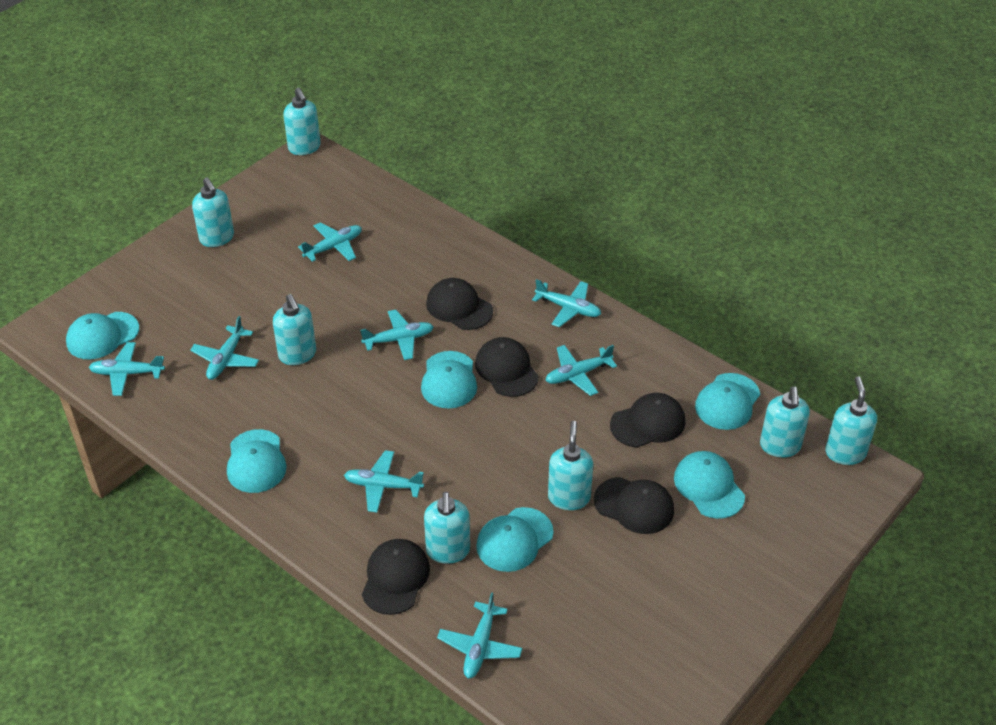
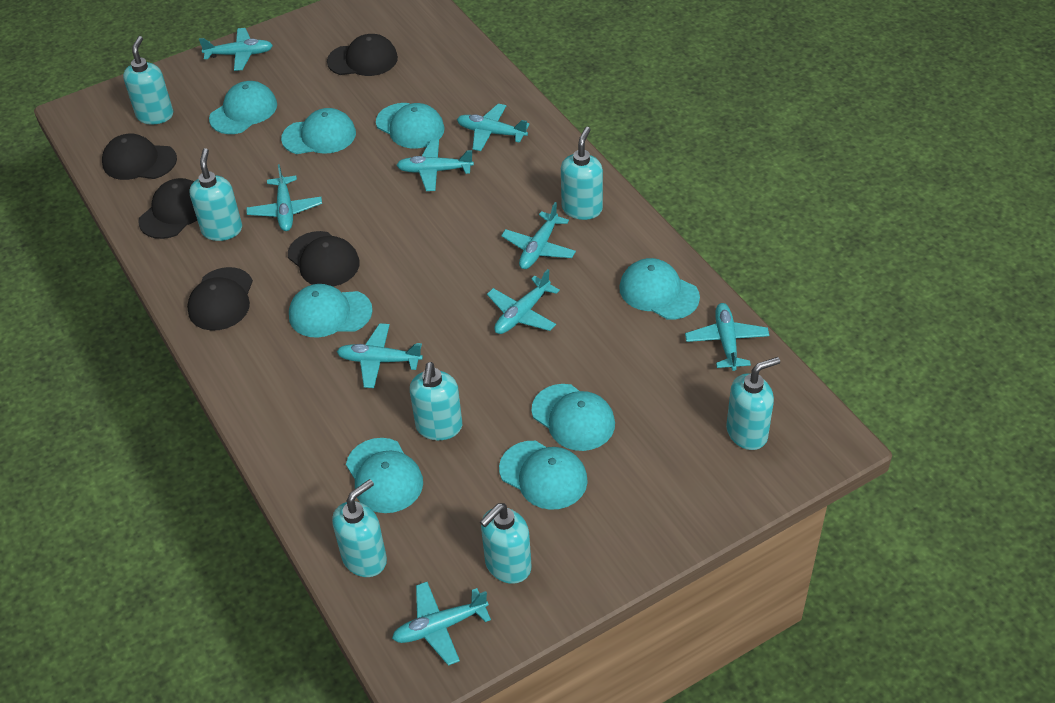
turquoise cap: 6 -> 8
turquoise plane: 8 -> 9

